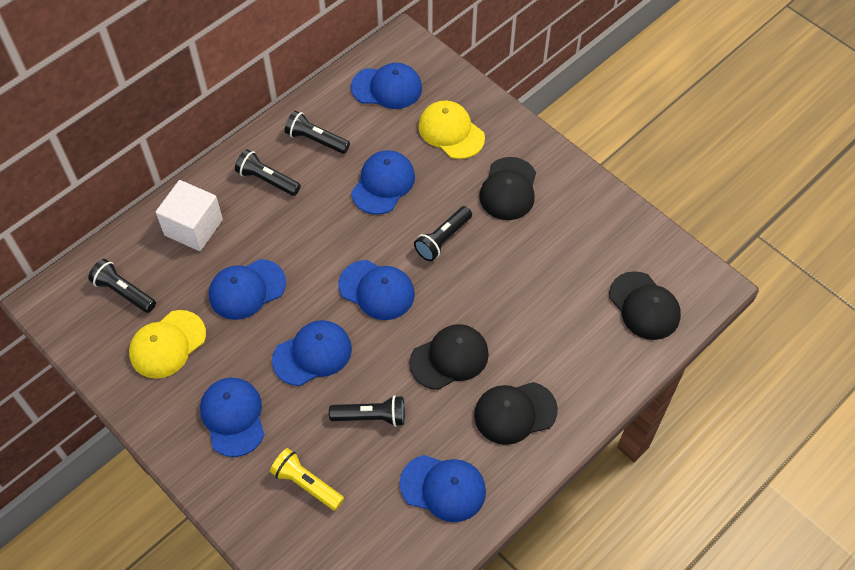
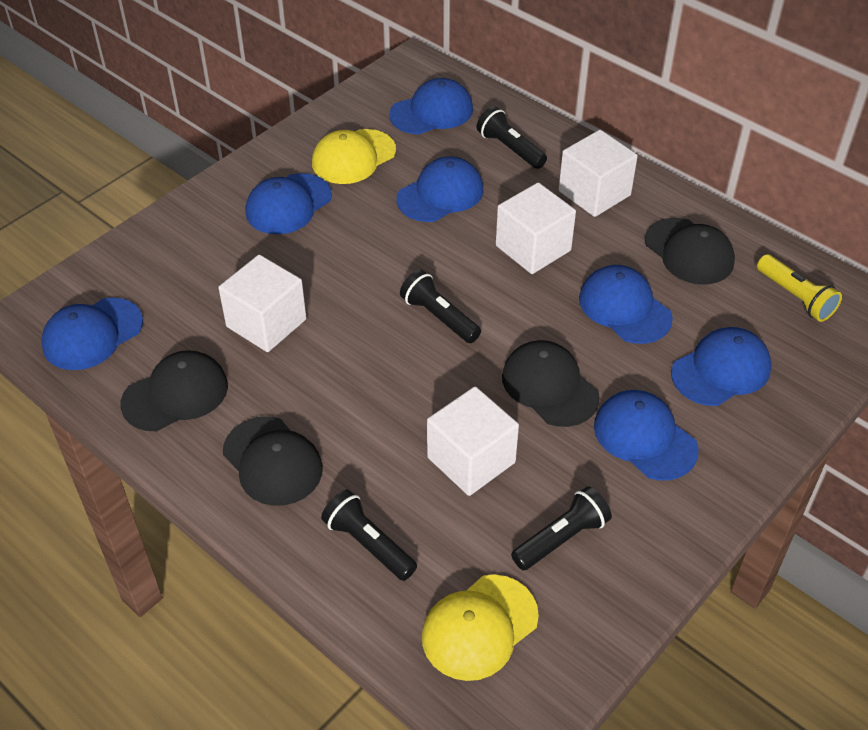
black flashlight: 5 -> 4
white cube: 1 -> 4

